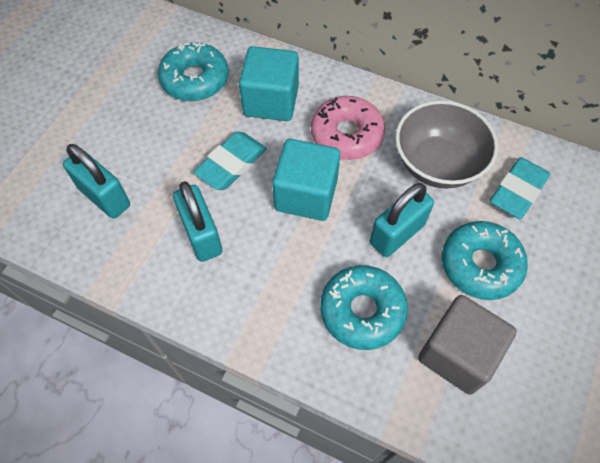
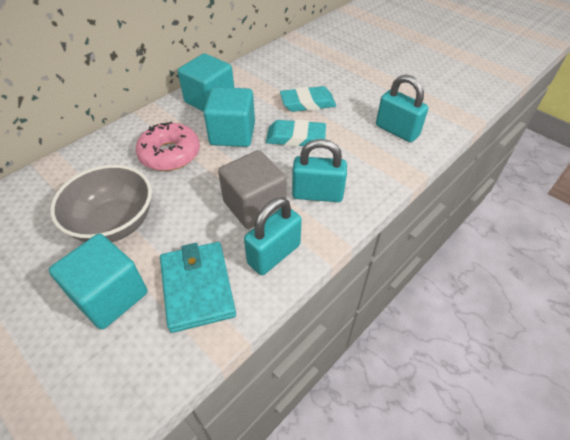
turquoise cube: 2 -> 3
turquoise donut: 3 -> 0
turquoise wallet: 0 -> 1

